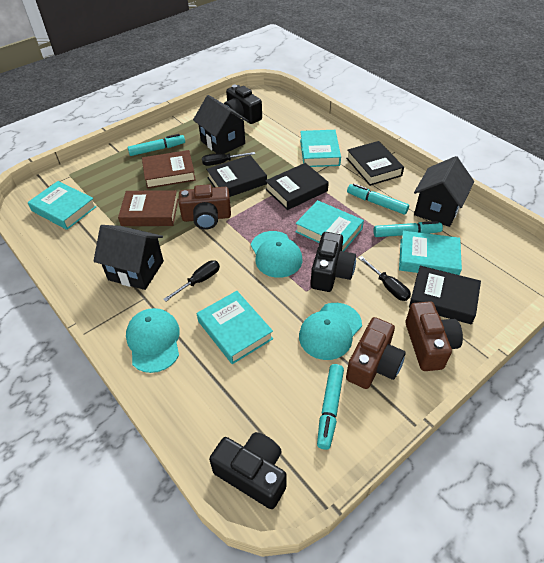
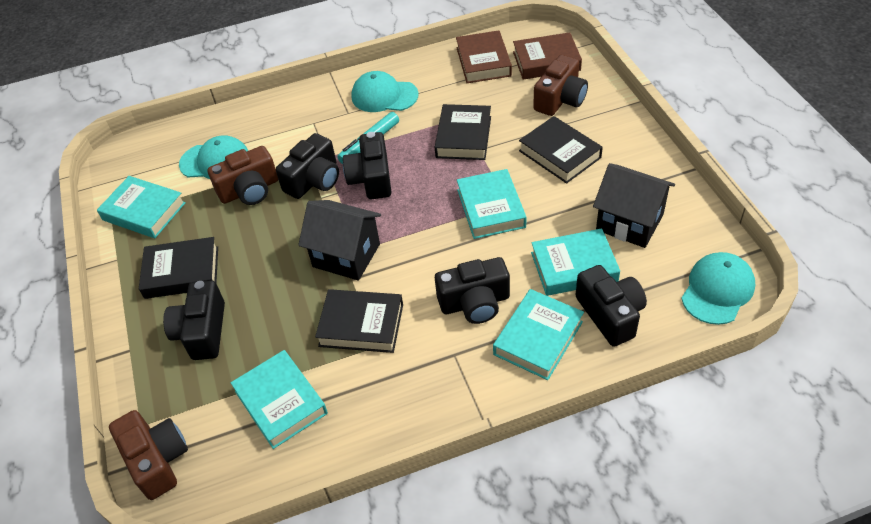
black camera: 3 -> 5
black house: 3 -> 2
black screwdriver: 3 -> 0
turquoise marker: 4 -> 1

